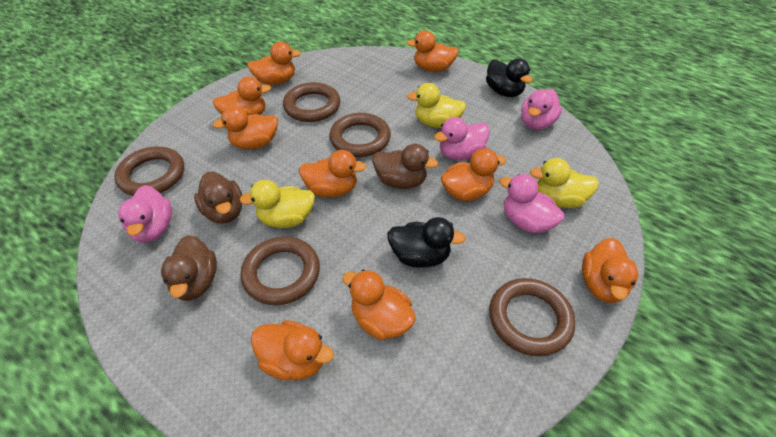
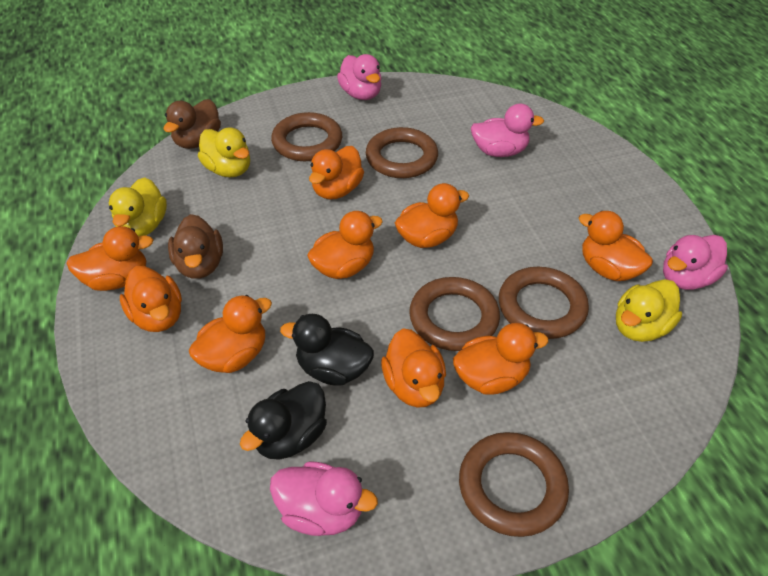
brown duck: 3 -> 2

